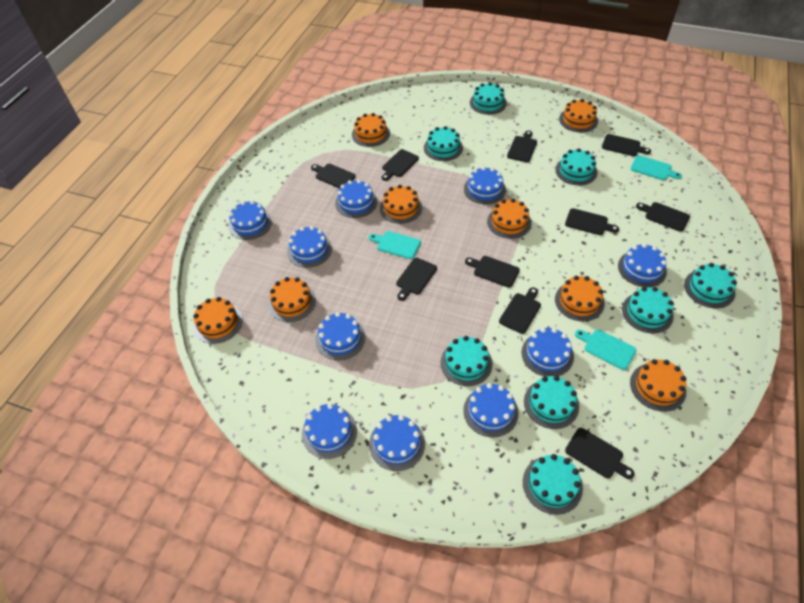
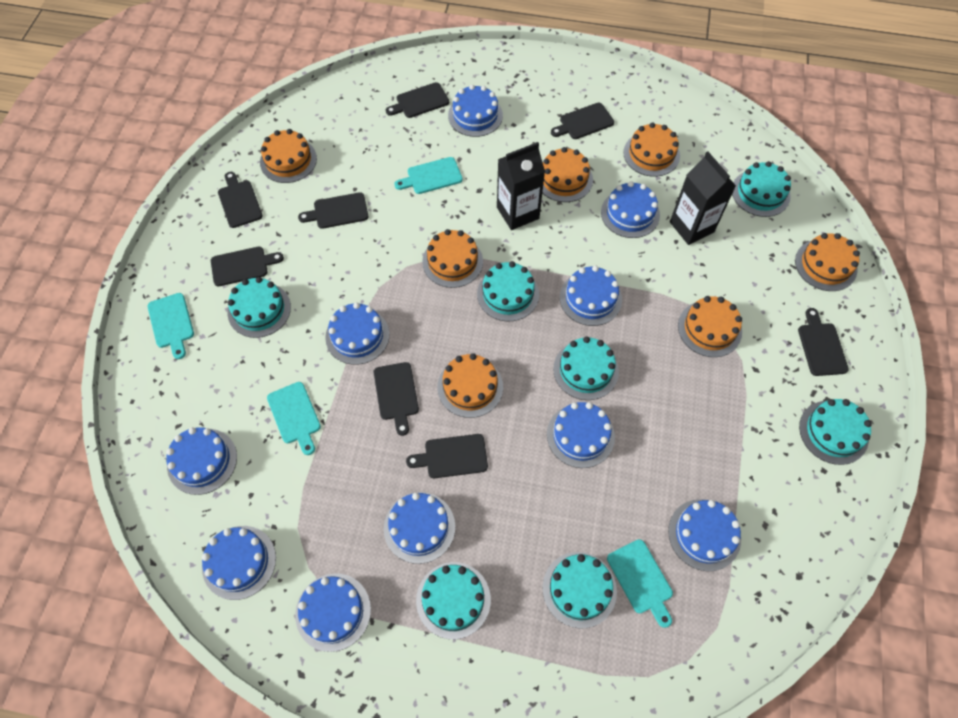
black carton: 0 -> 2
black cutting board: 10 -> 8
orange cake: 8 -> 7
turquoise cake: 8 -> 7
turquoise cutting board: 3 -> 4

